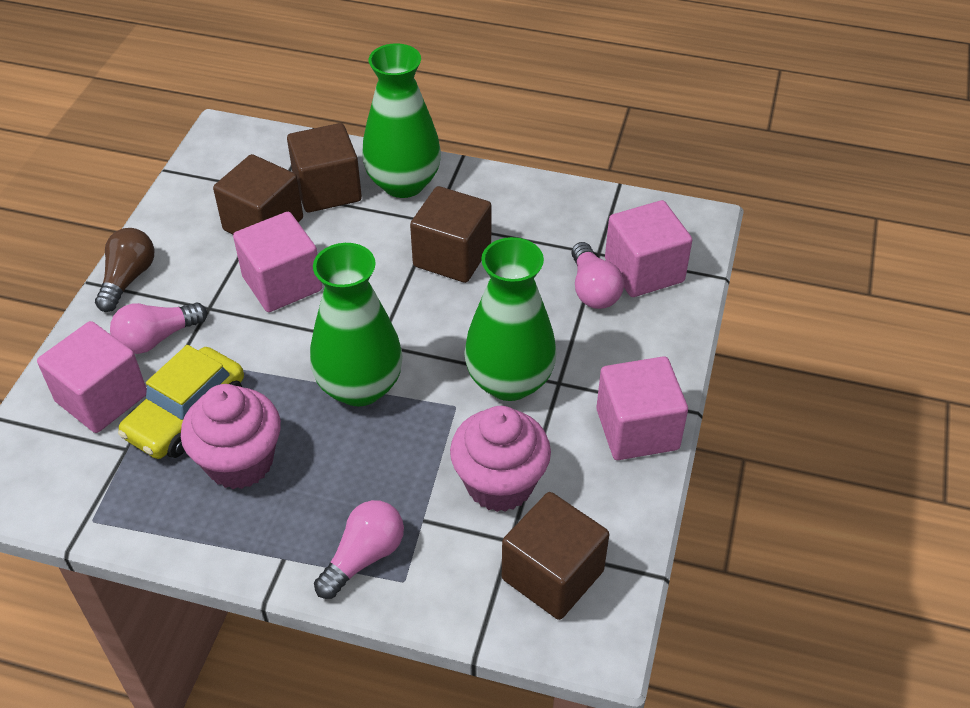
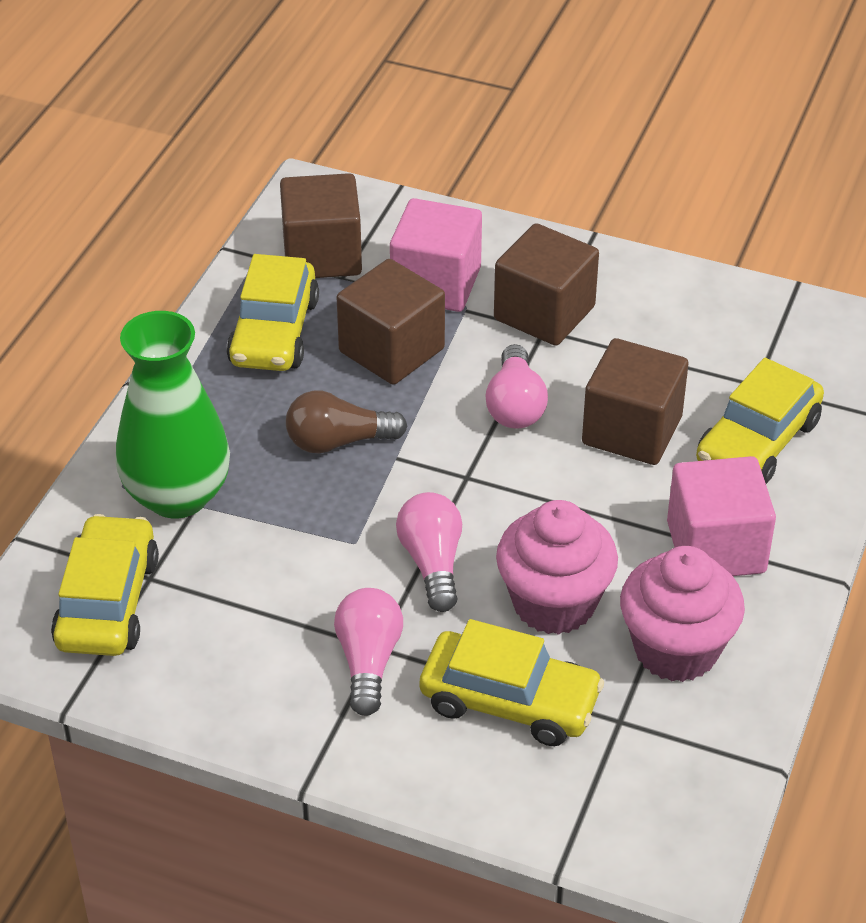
green vase: 3 -> 1
pink cube: 4 -> 2
yellow car: 1 -> 4

